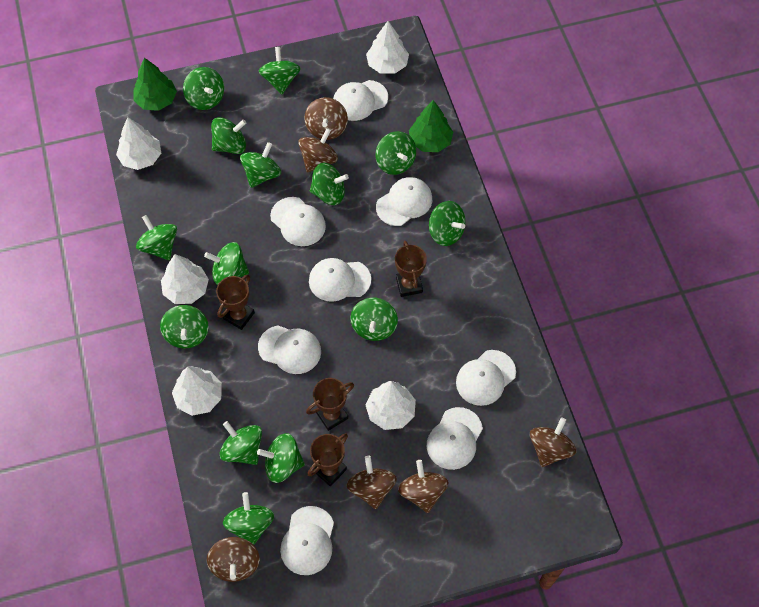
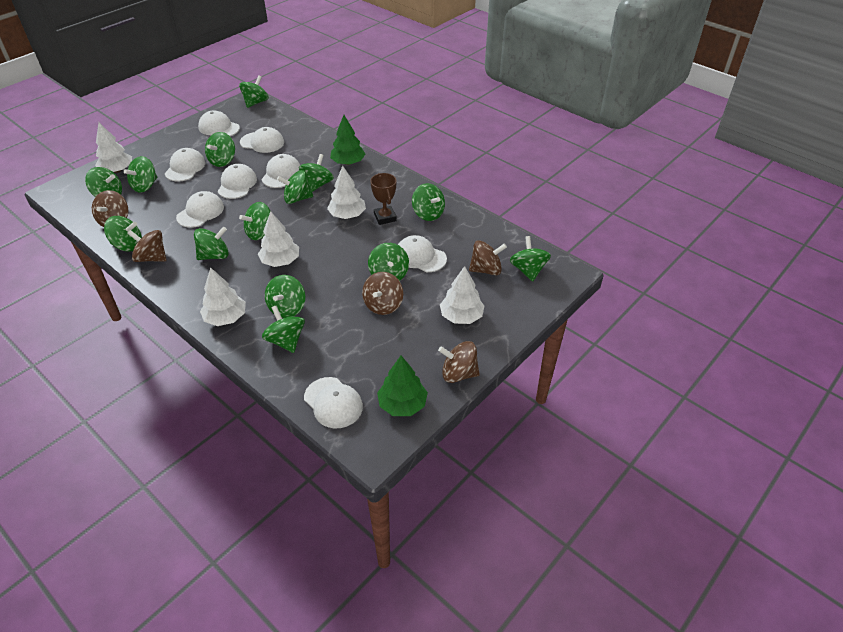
brown spinning top: 6 -> 5
brown trophy: 4 -> 1

